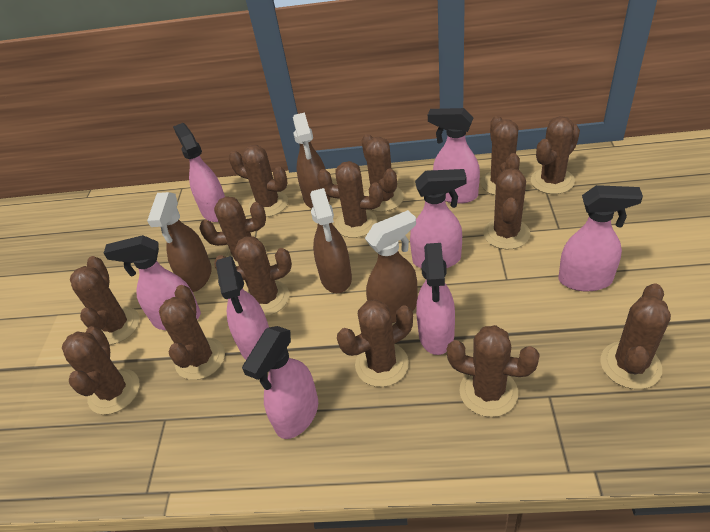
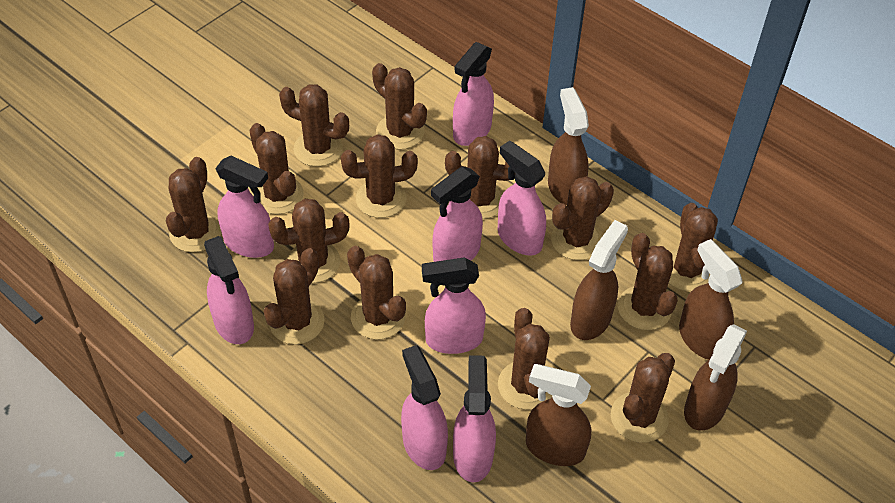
brown spray bottle: 4 -> 5

